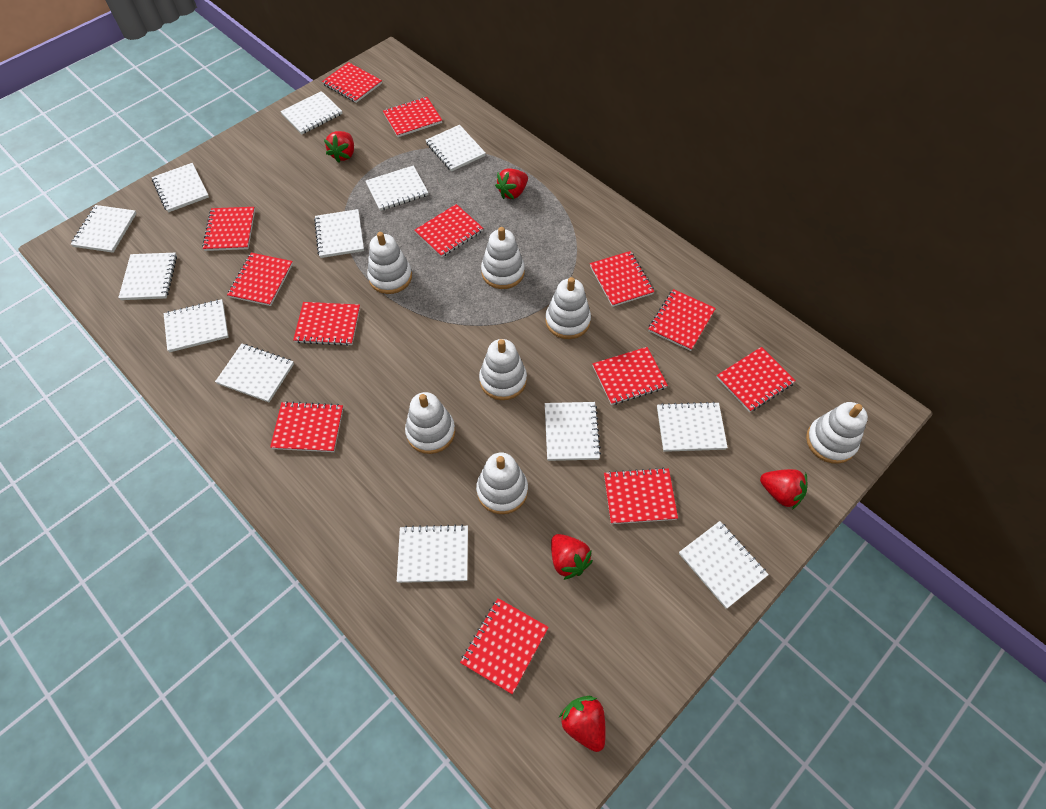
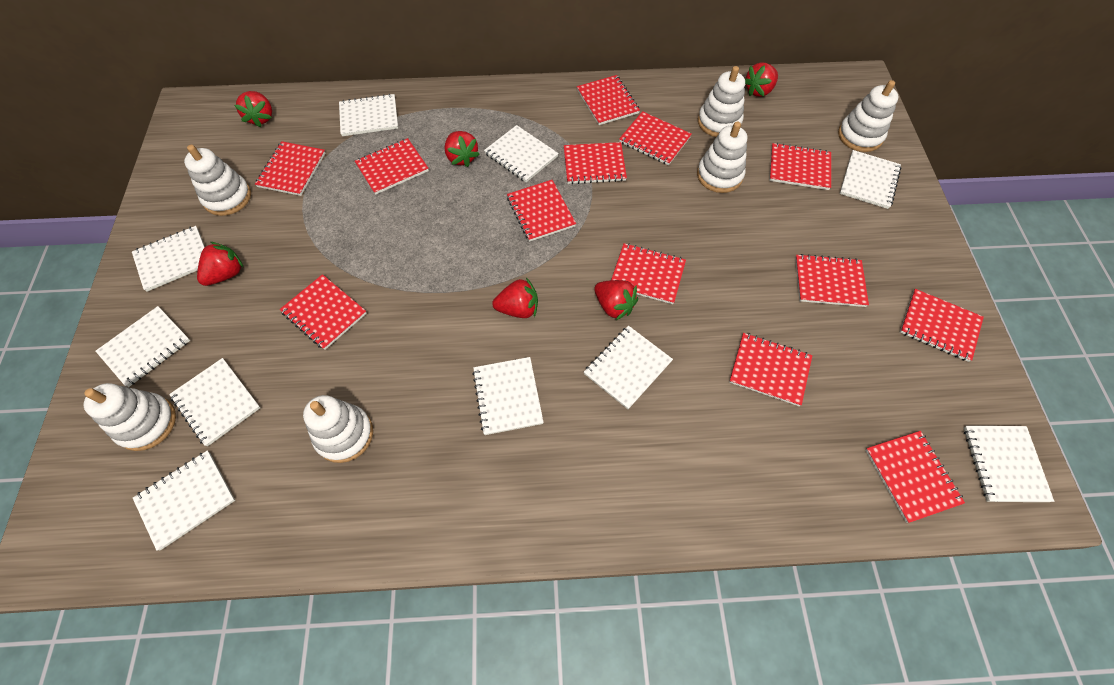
red strawberry: 5 -> 6
white notebook: 13 -> 10
white stacking toy: 7 -> 6

